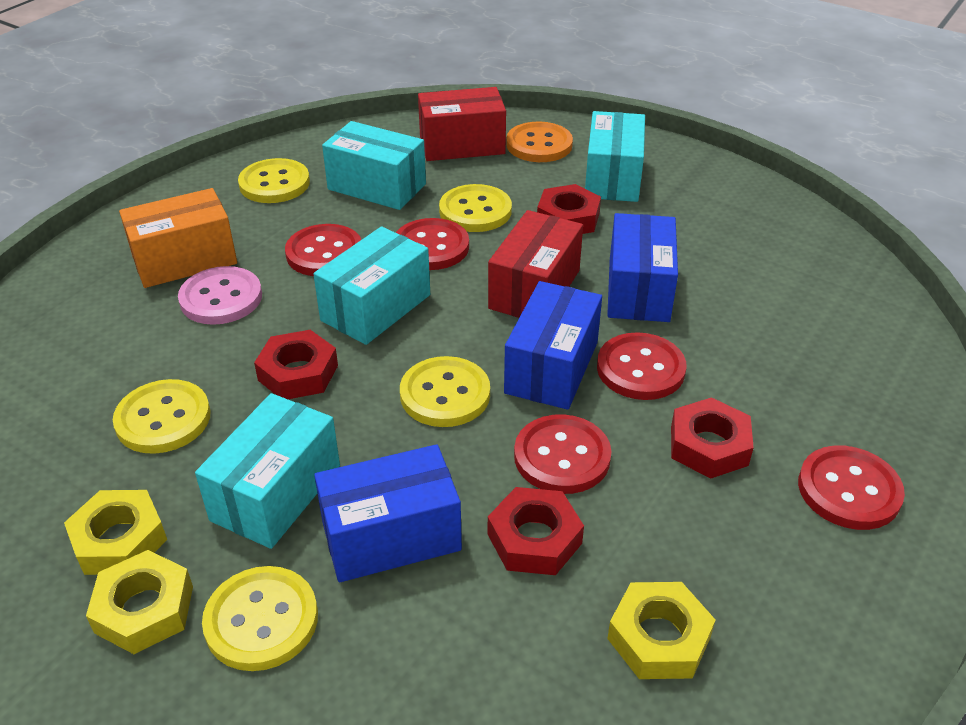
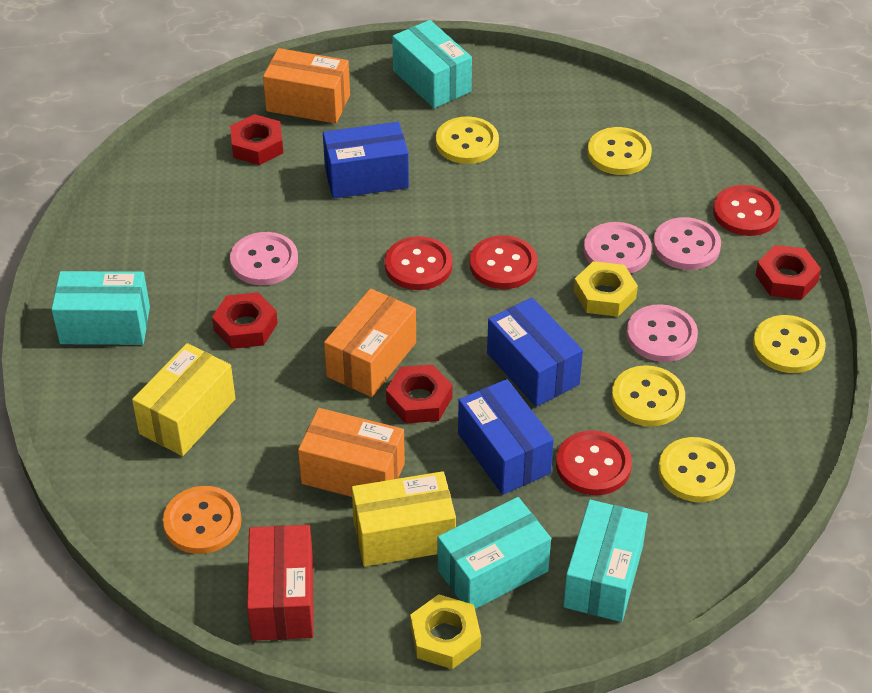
orange box: 1 -> 3
pink button: 1 -> 4
red box: 2 -> 1
red button: 5 -> 4
yellow box: 0 -> 2
yellow nut: 3 -> 2

